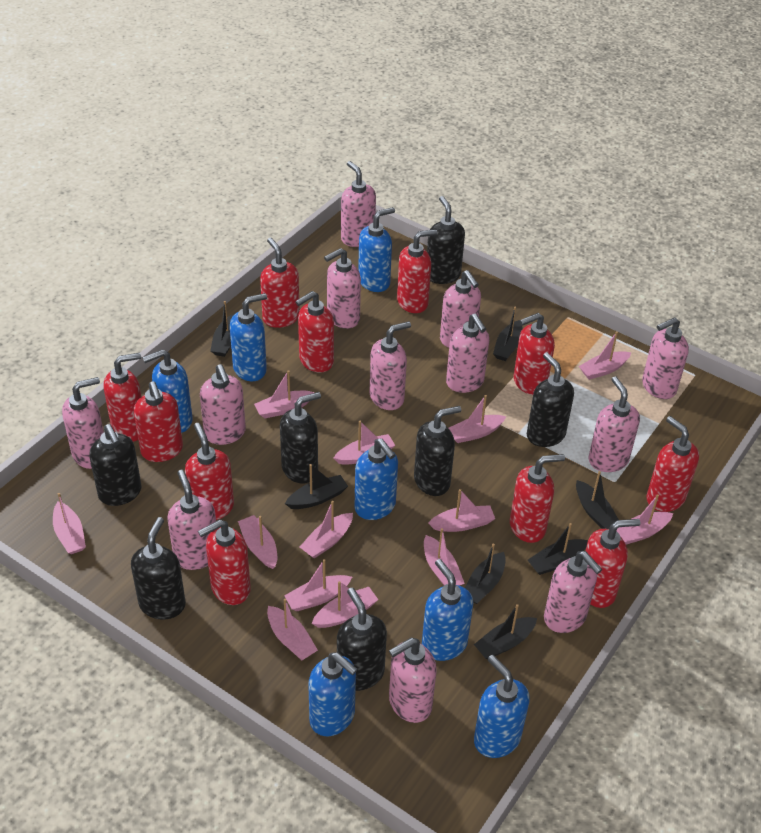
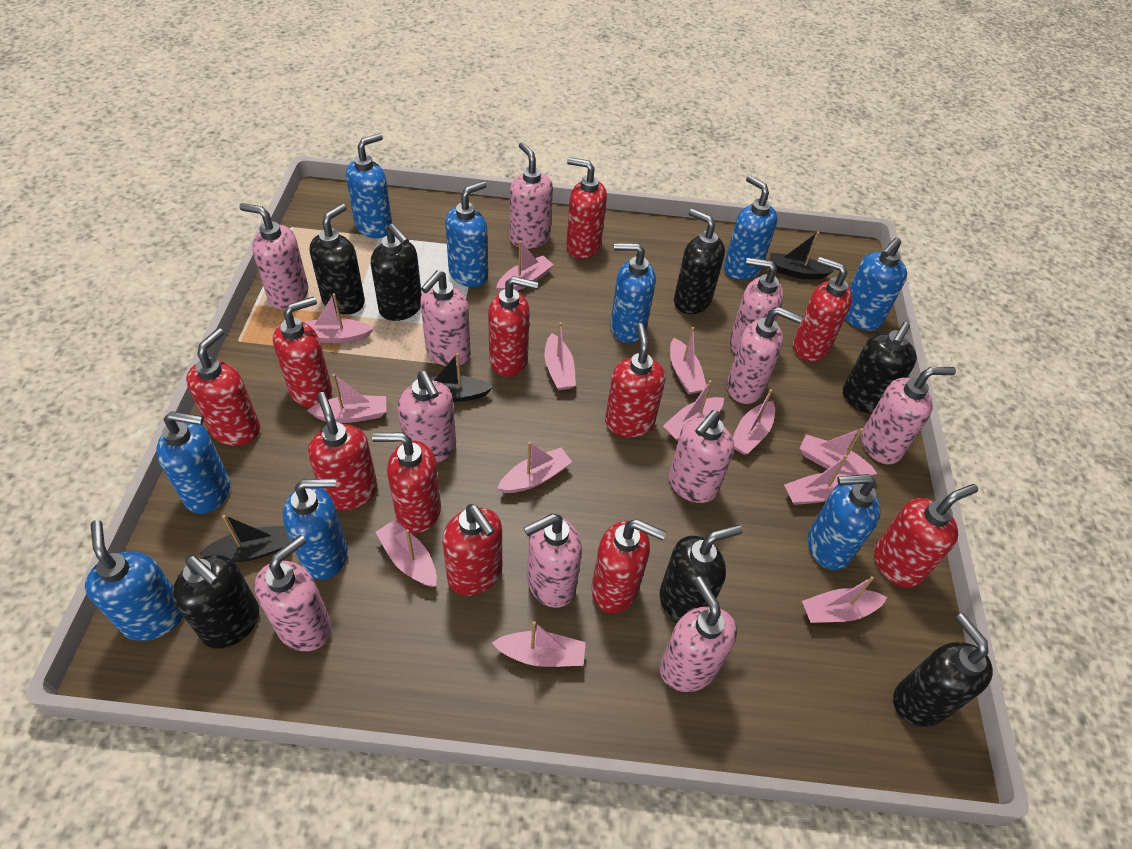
black boat: 7 -> 3
blue soap dispenser: 7 -> 9
pink soap dispenser: 12 -> 11

